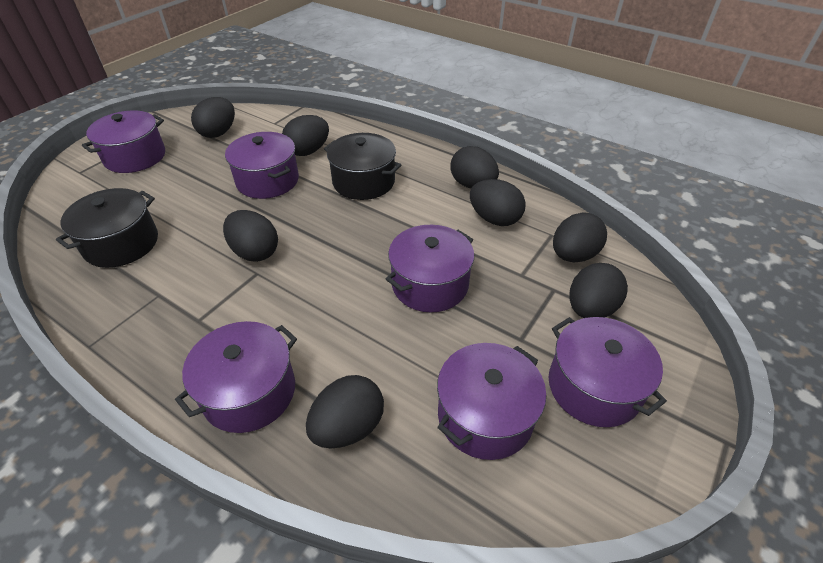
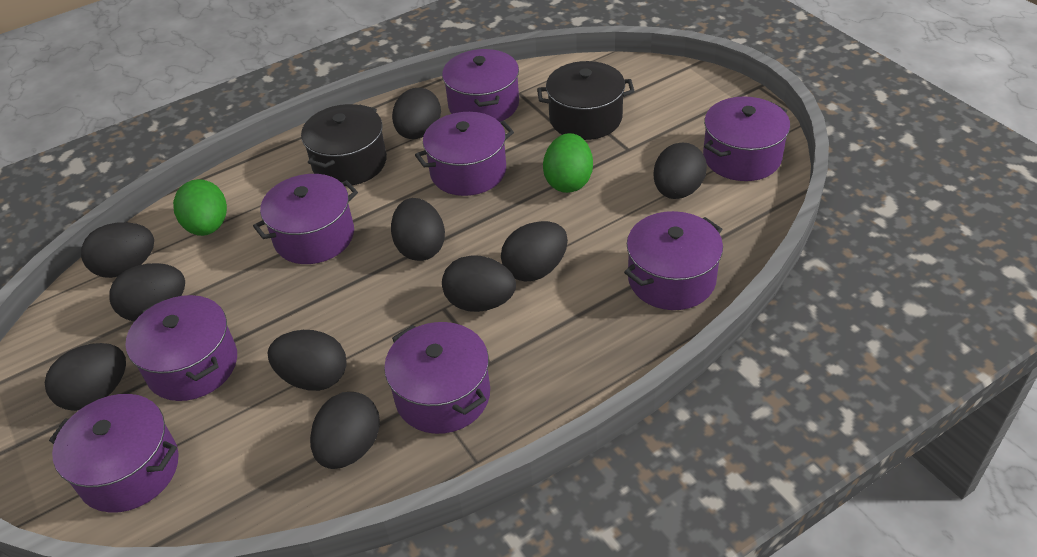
black egg: 8 -> 10
green egg: 0 -> 2
purple pot: 6 -> 8

